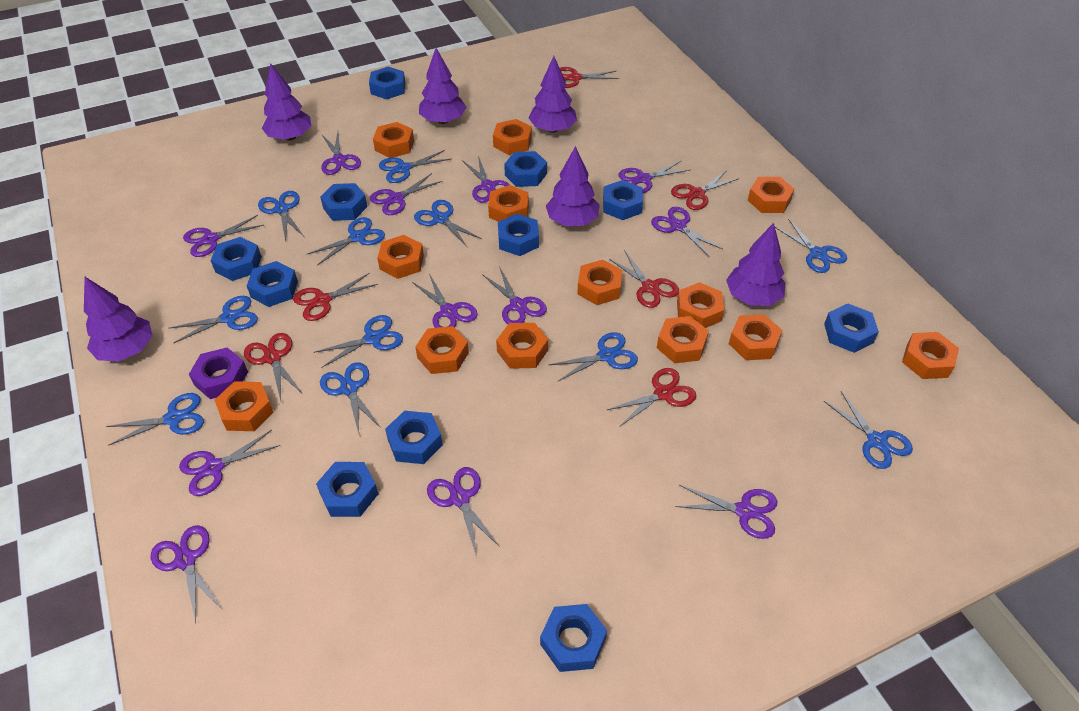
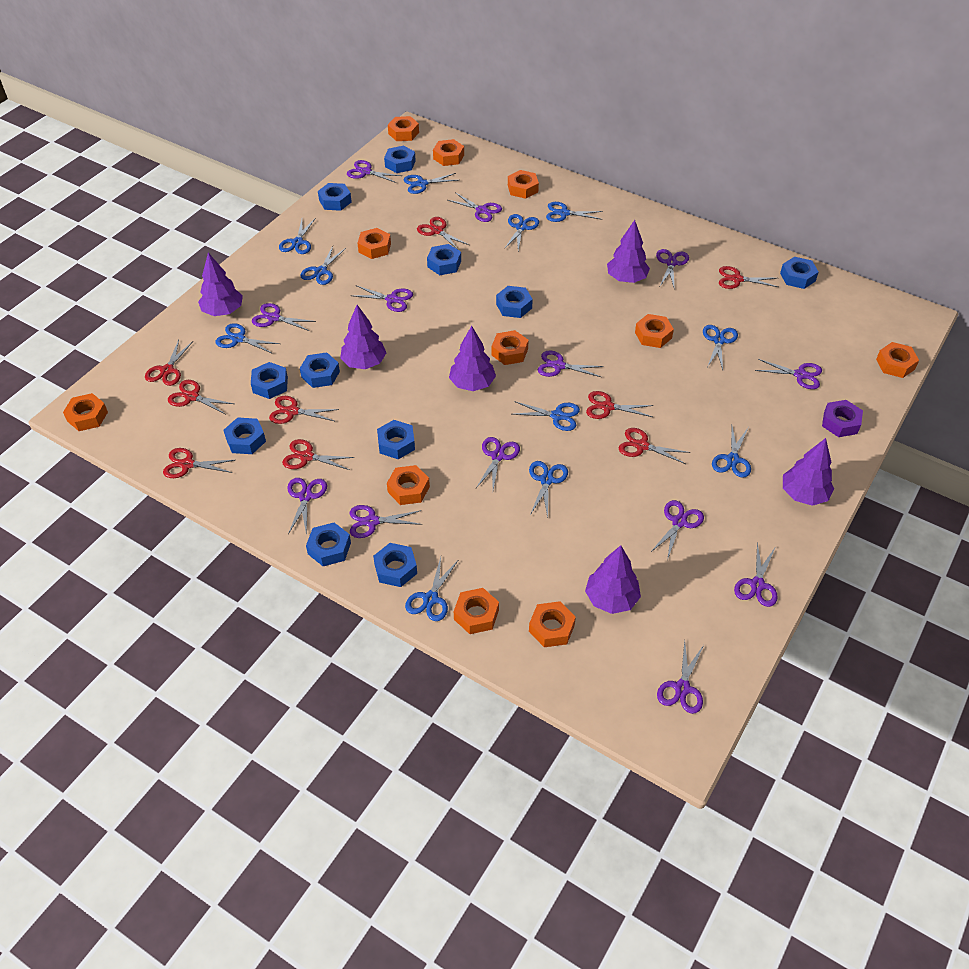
orange nut: 13 -> 11
purple scissors: 12 -> 13
red scissors: 6 -> 9

